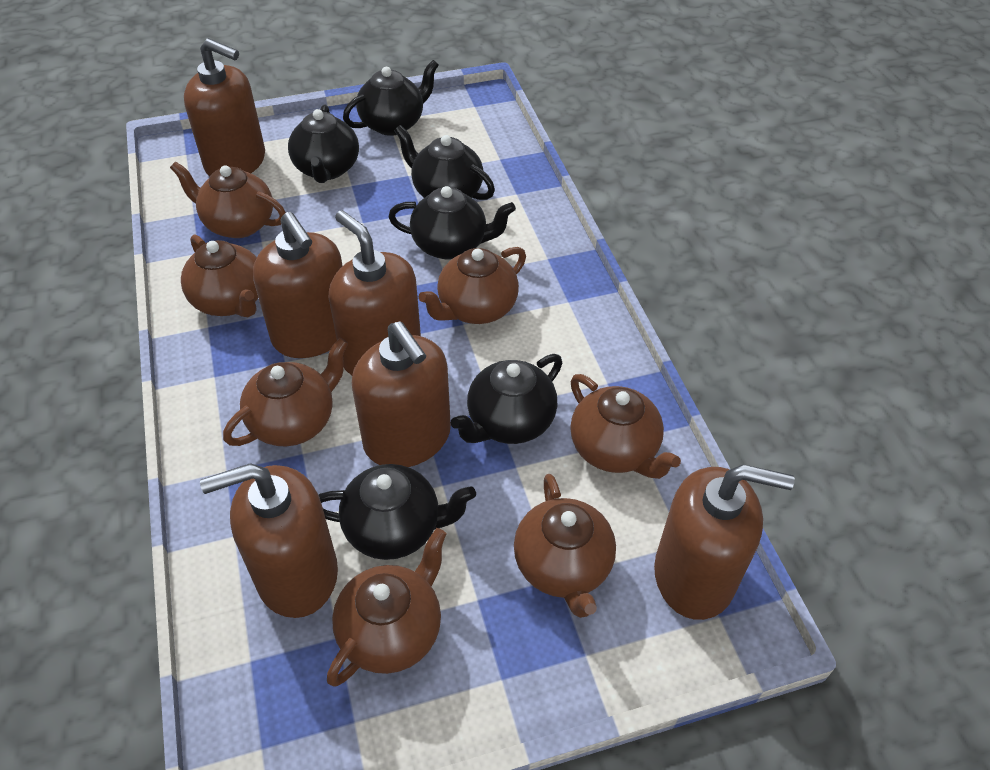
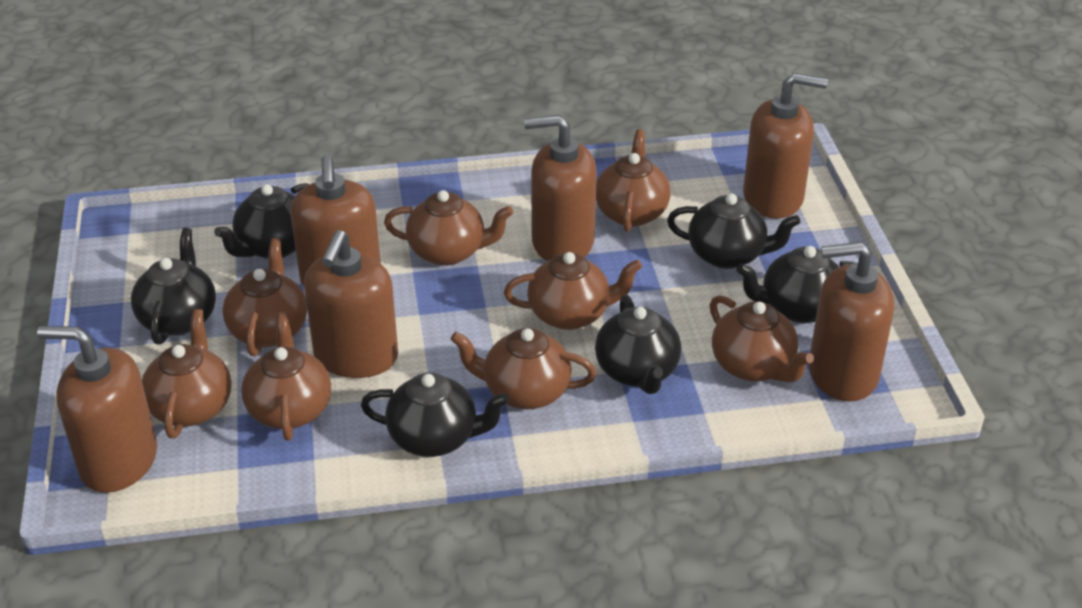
brown teapot: 7 -> 8

